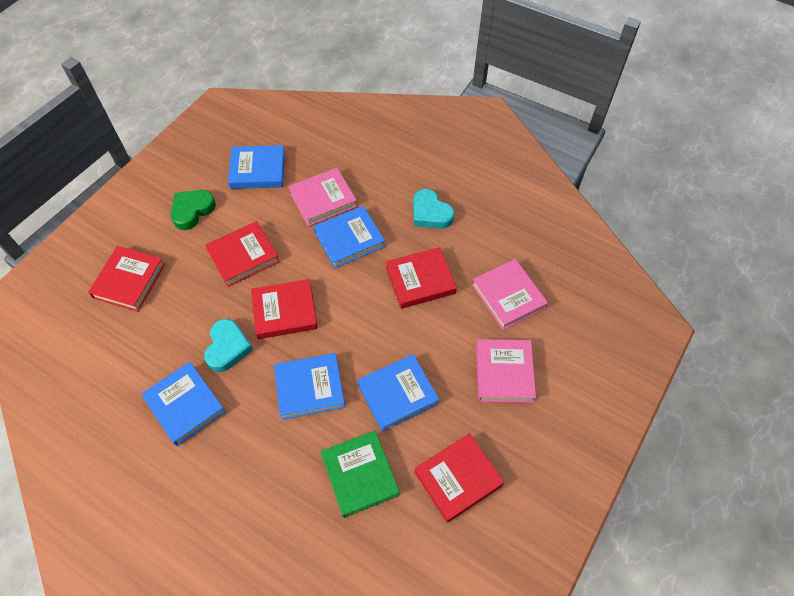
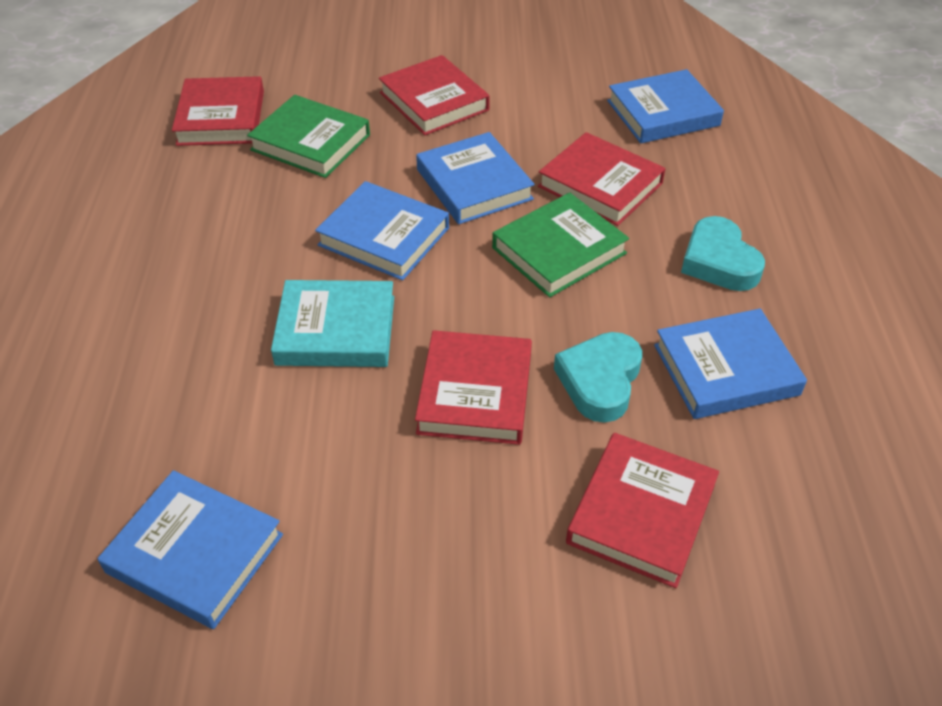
green book: 1 -> 2
green heart: 1 -> 0
pink book: 3 -> 0
turquoise book: 0 -> 1

